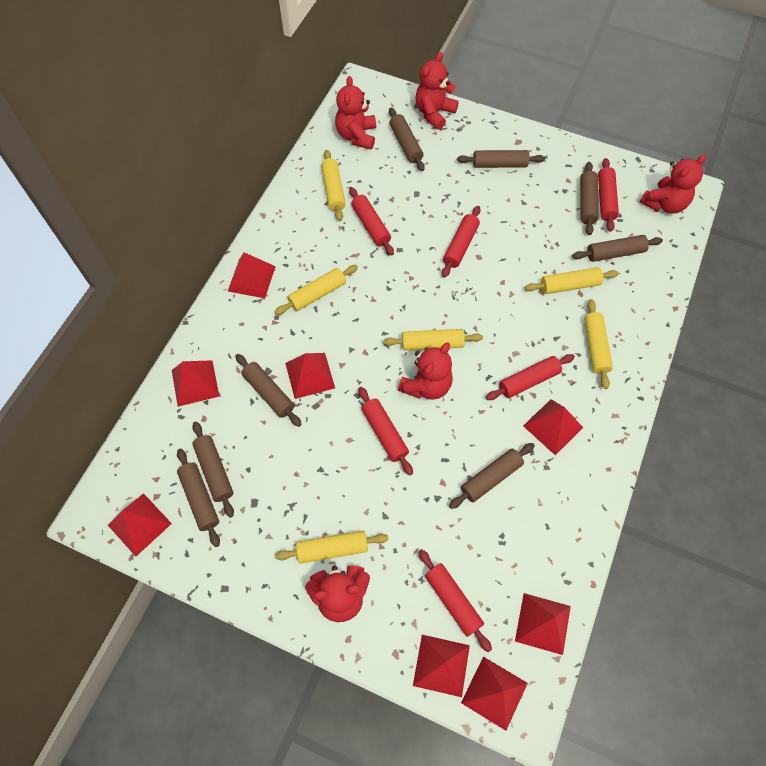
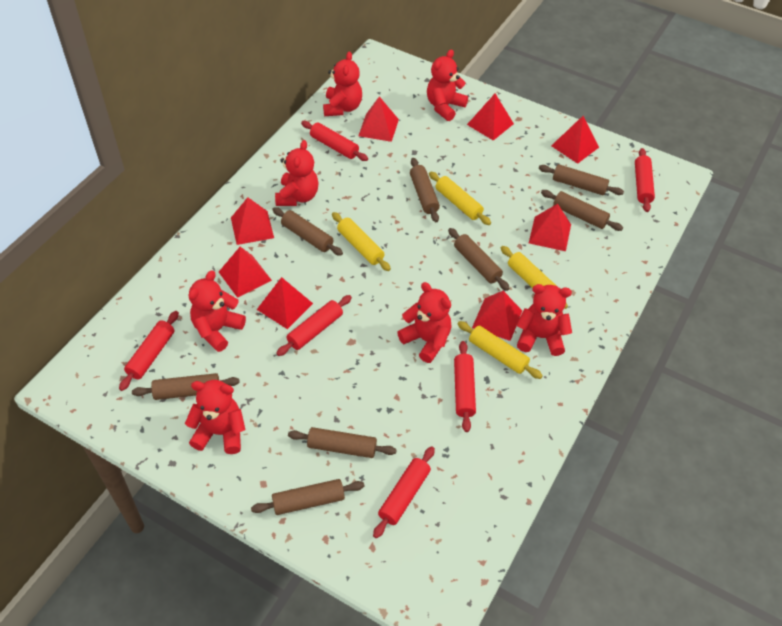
red teddy bear: 5 -> 7
yellow rolling pin: 6 -> 4

